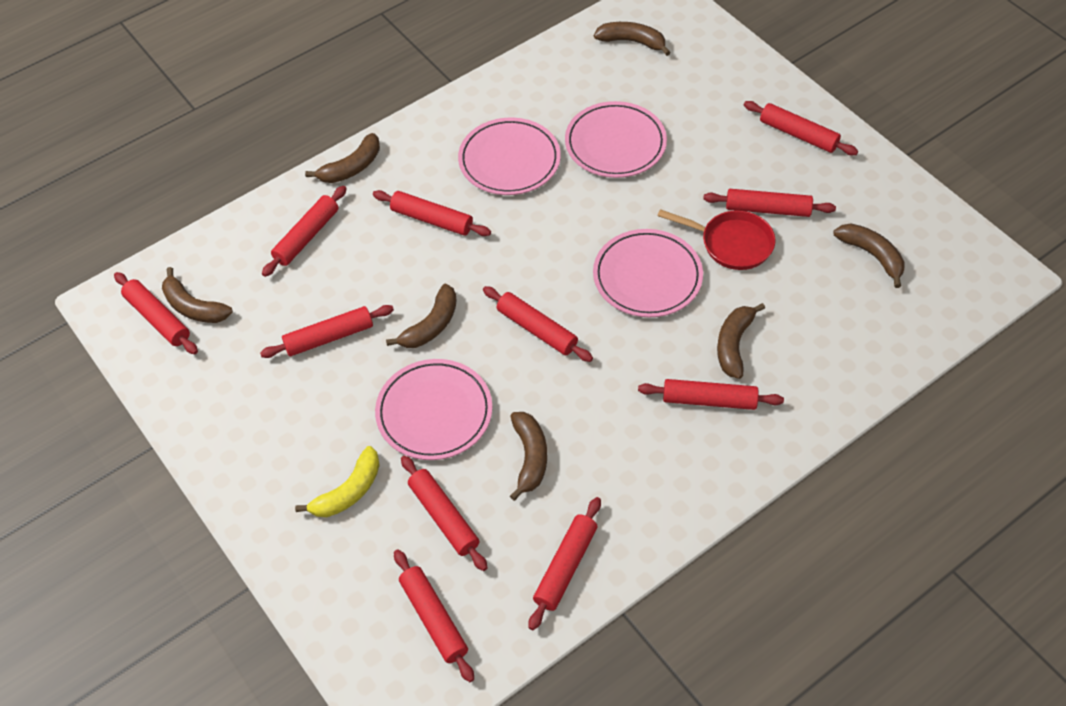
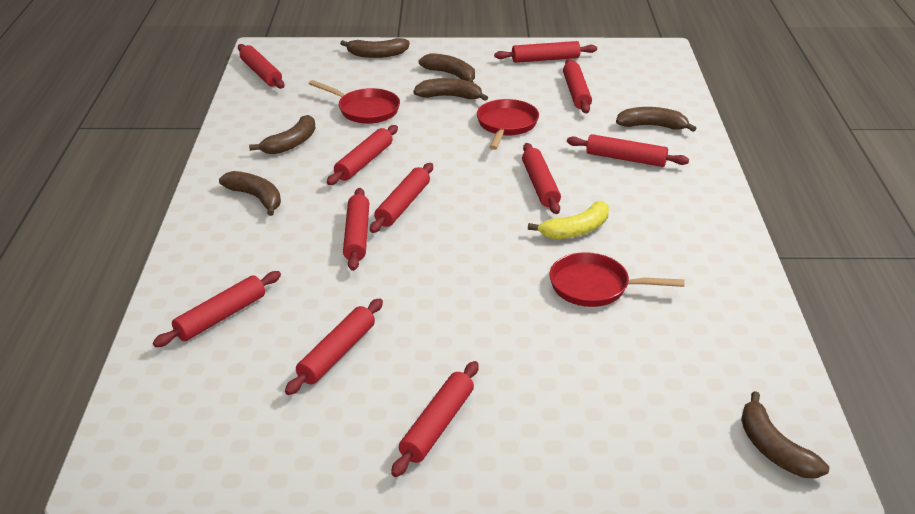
pink plate: 4 -> 0
red pan: 1 -> 3

